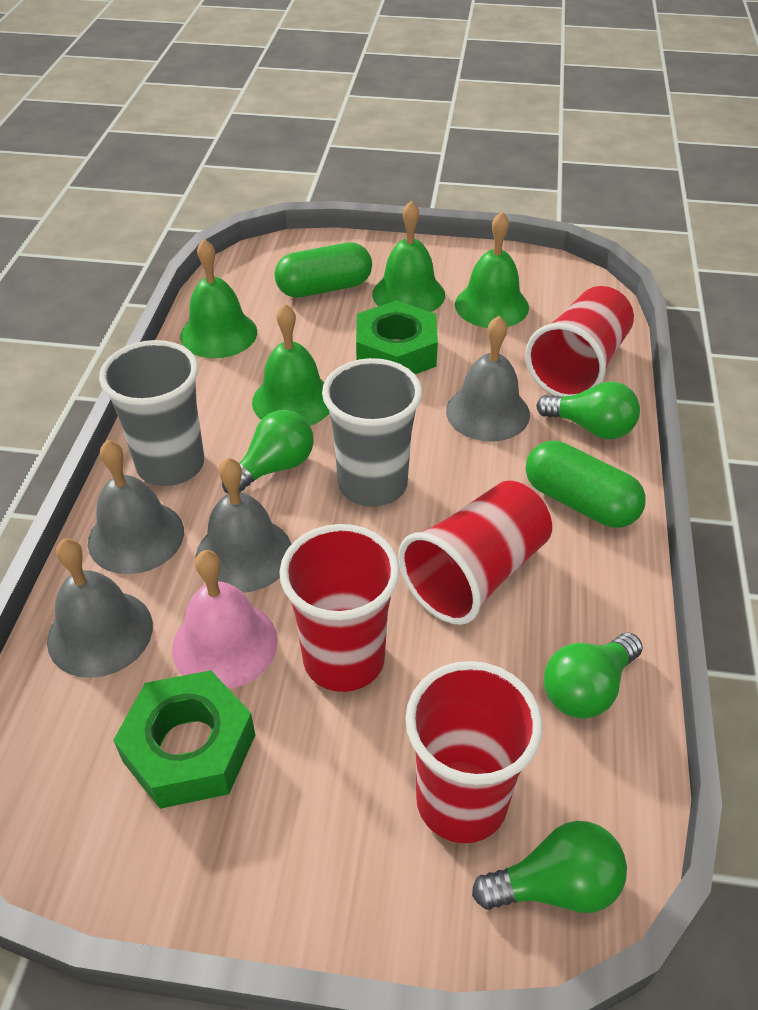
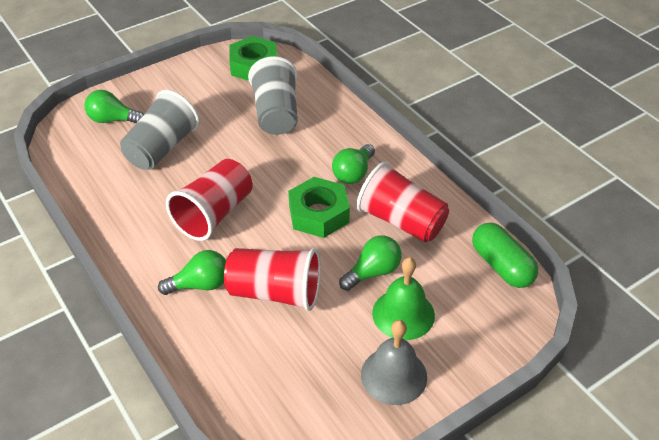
green bell: 4 -> 1
green capsule: 2 -> 1
grey bell: 4 -> 1
pink bell: 1 -> 0
red cup: 4 -> 3

